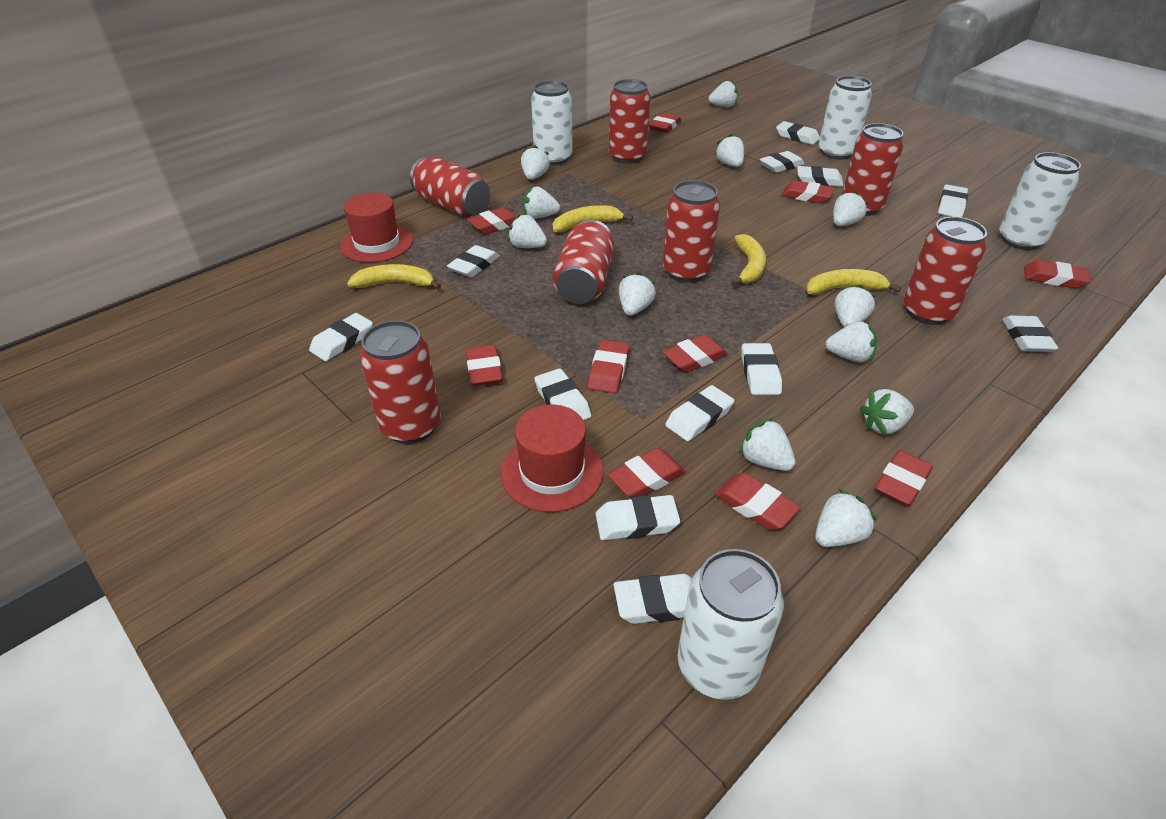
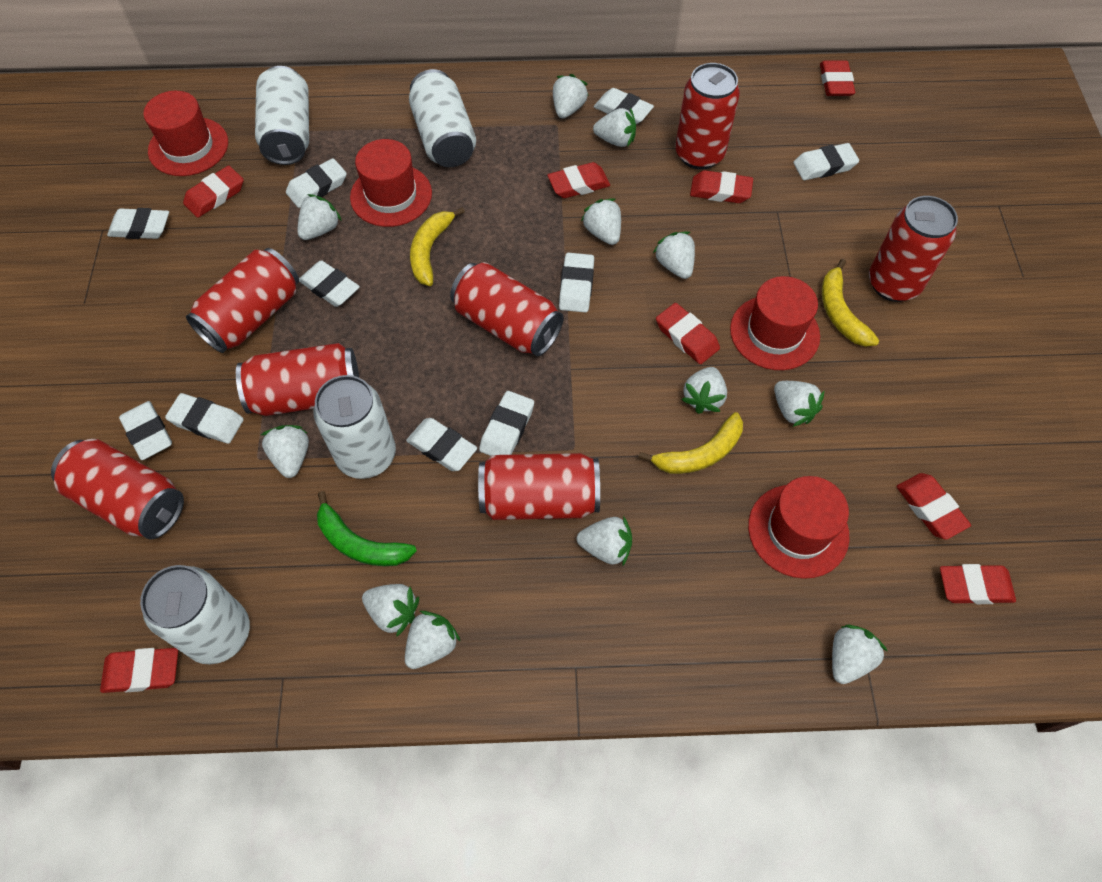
green banana: 0 -> 1
red eraser: 10 -> 8
red hat: 2 -> 4
white eraser: 12 -> 10
yellow banana: 4 -> 3

